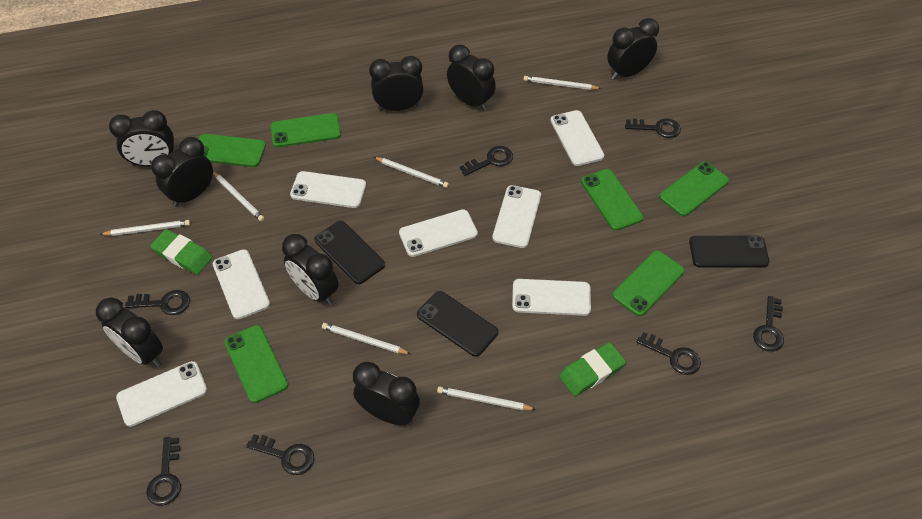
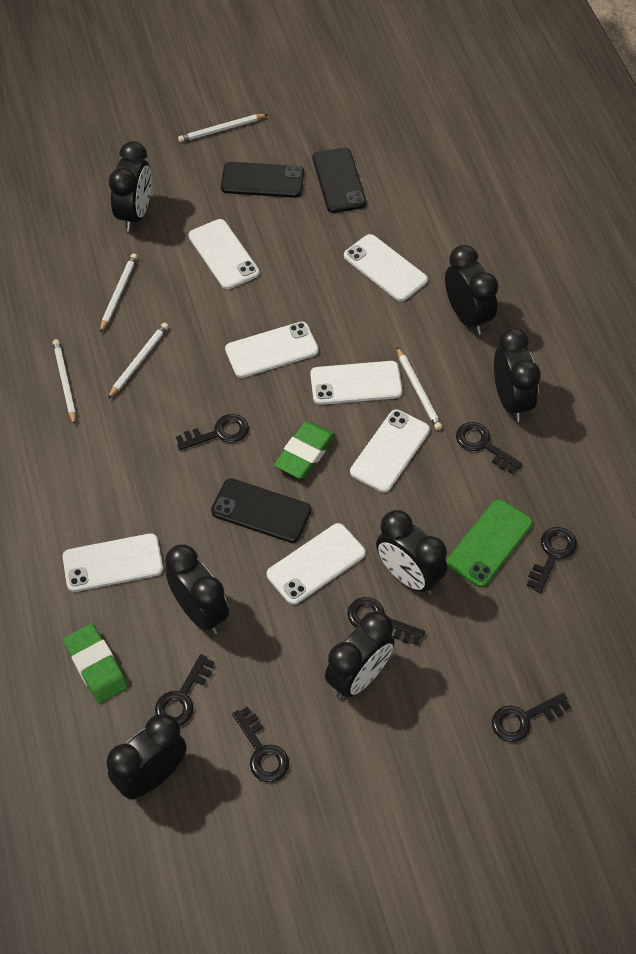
black clock: 8 -> 7
green phone: 6 -> 1
white pencil: 6 -> 5

